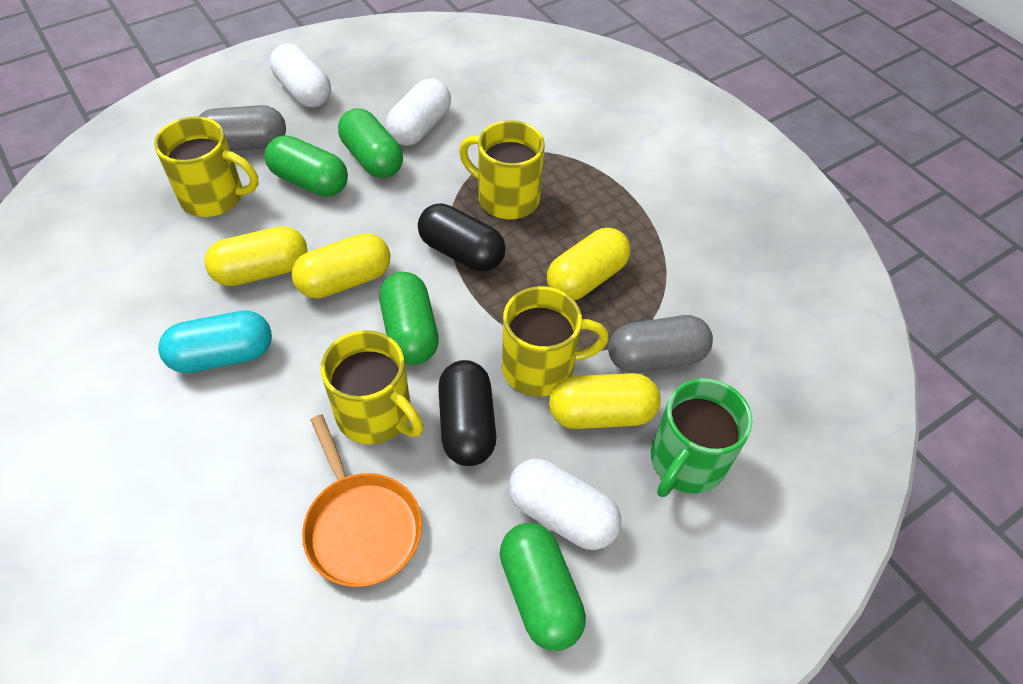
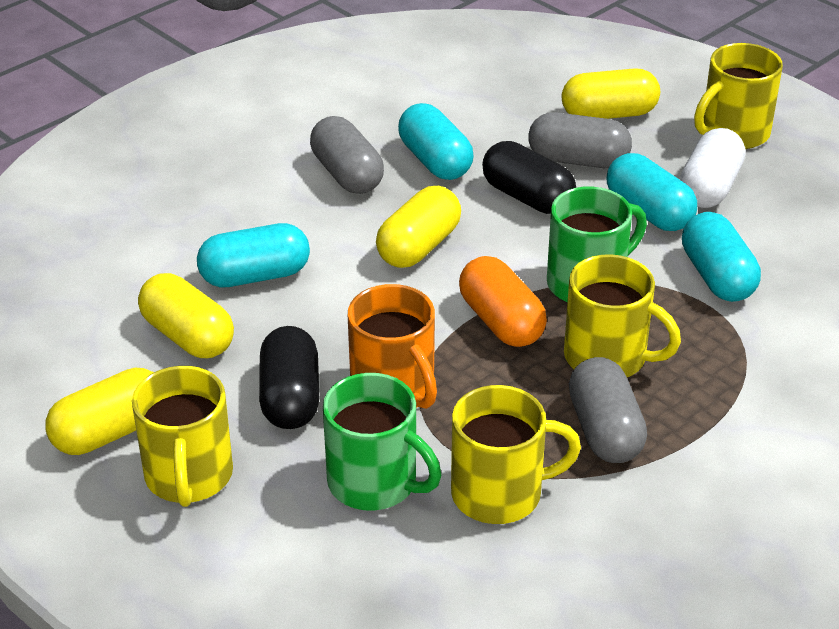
green capsule: 4 -> 0
green mug: 1 -> 2
grey capsule: 2 -> 3
orange capsule: 0 -> 1
orange mug: 0 -> 1
orange pan: 1 -> 0
turquoise capsule: 1 -> 4
white capsule: 3 -> 1

